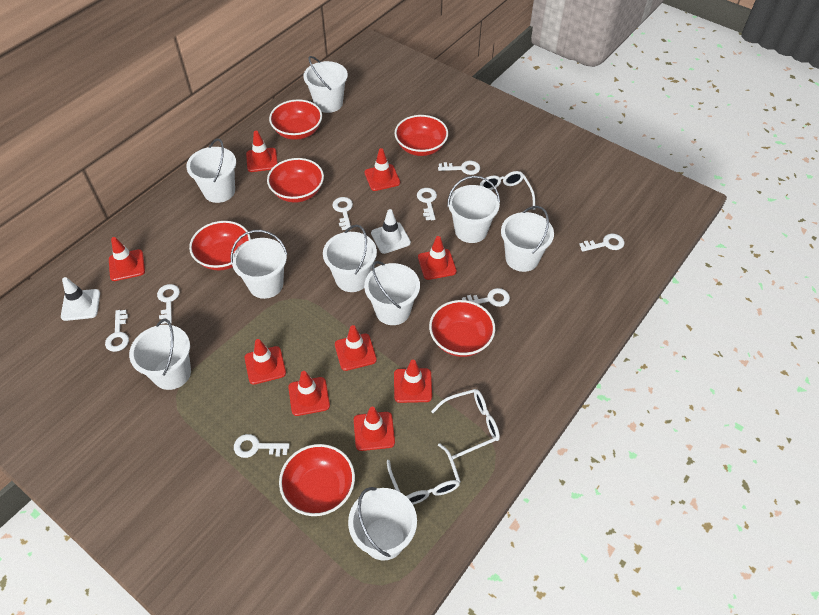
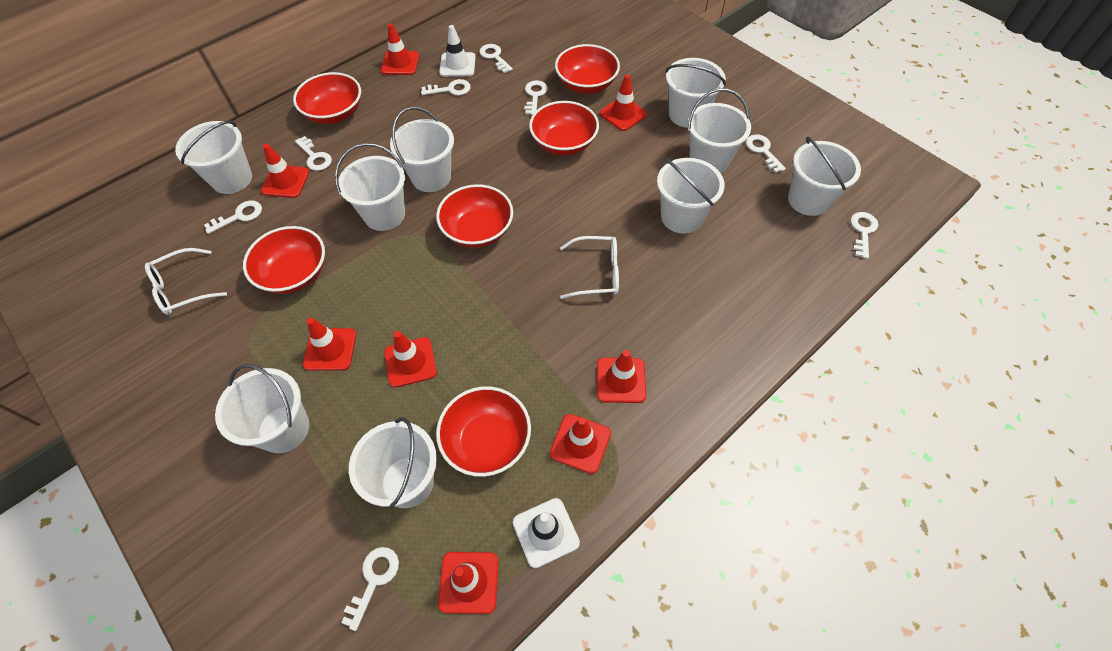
red traffic cone: 9 -> 8
white glasses: 3 -> 2

